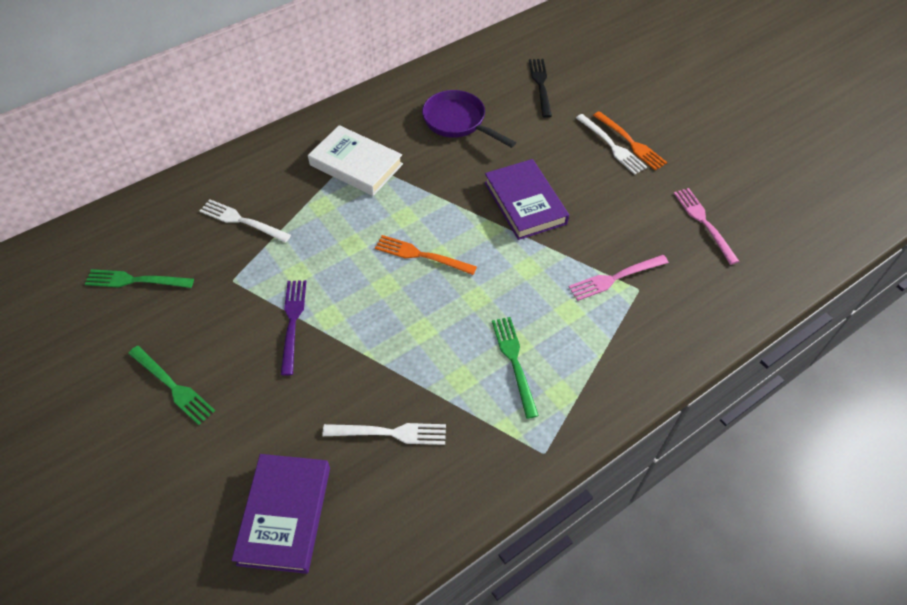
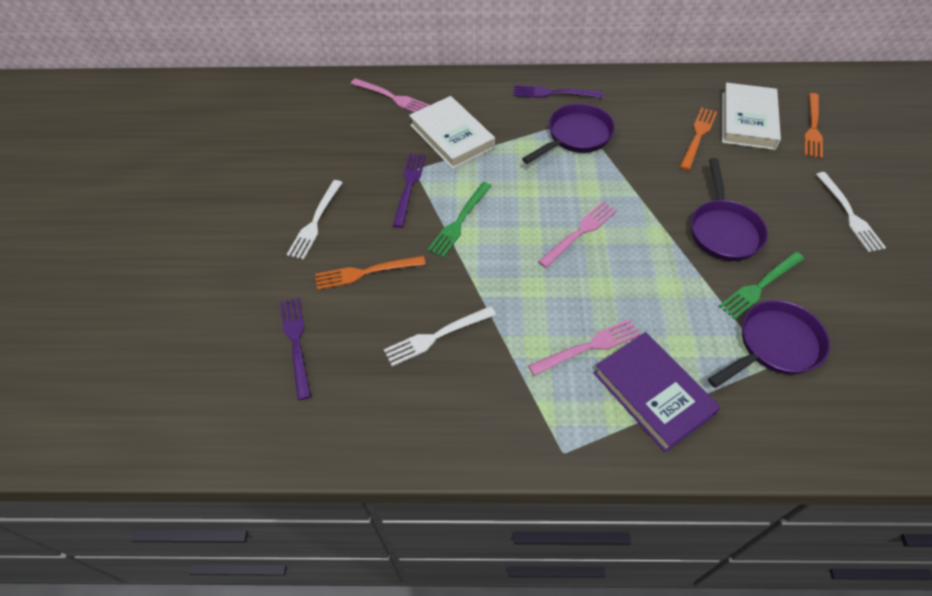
black fork: 1 -> 0
green fork: 3 -> 2
orange fork: 2 -> 3
pink fork: 2 -> 3
purple book: 2 -> 1
purple fork: 1 -> 3
purple pan: 1 -> 3
white book: 1 -> 2

